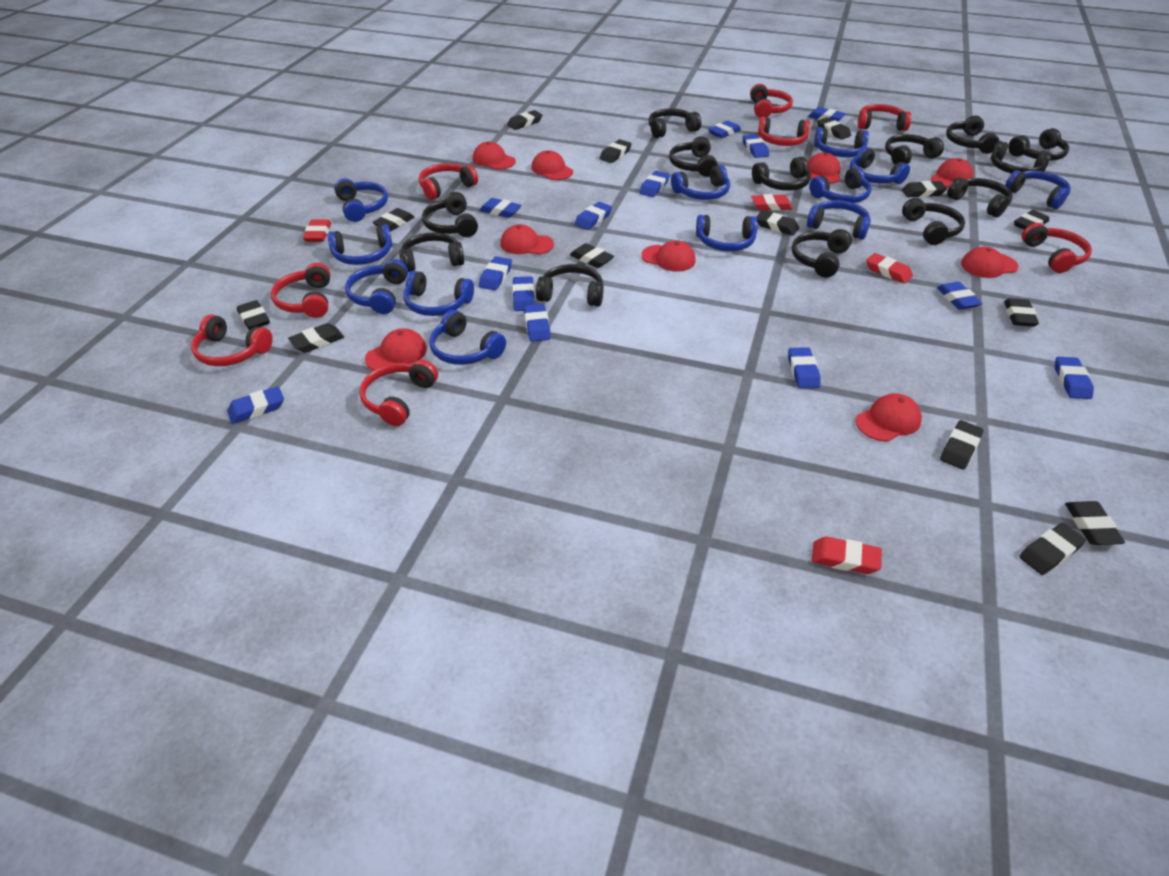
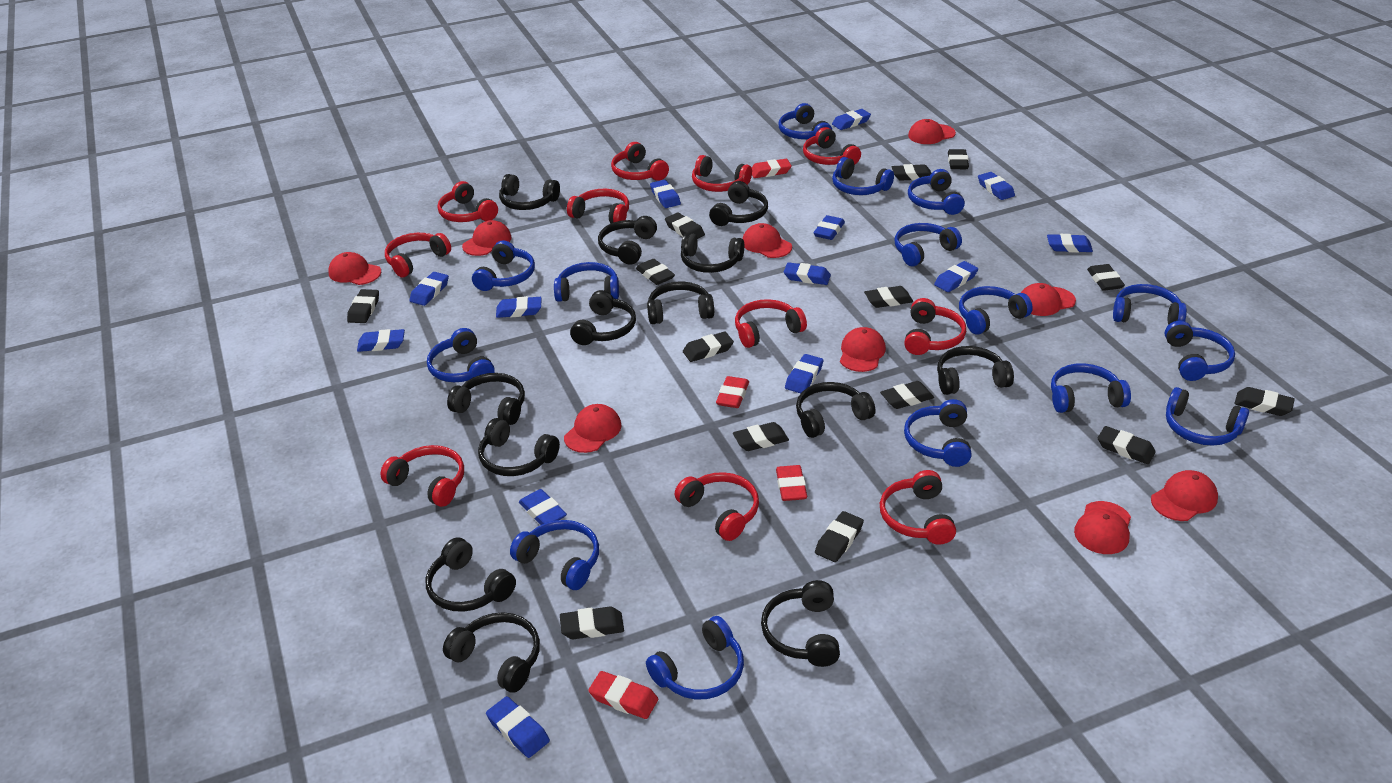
blue headphones: 12 -> 15
red headphones: 8 -> 11

